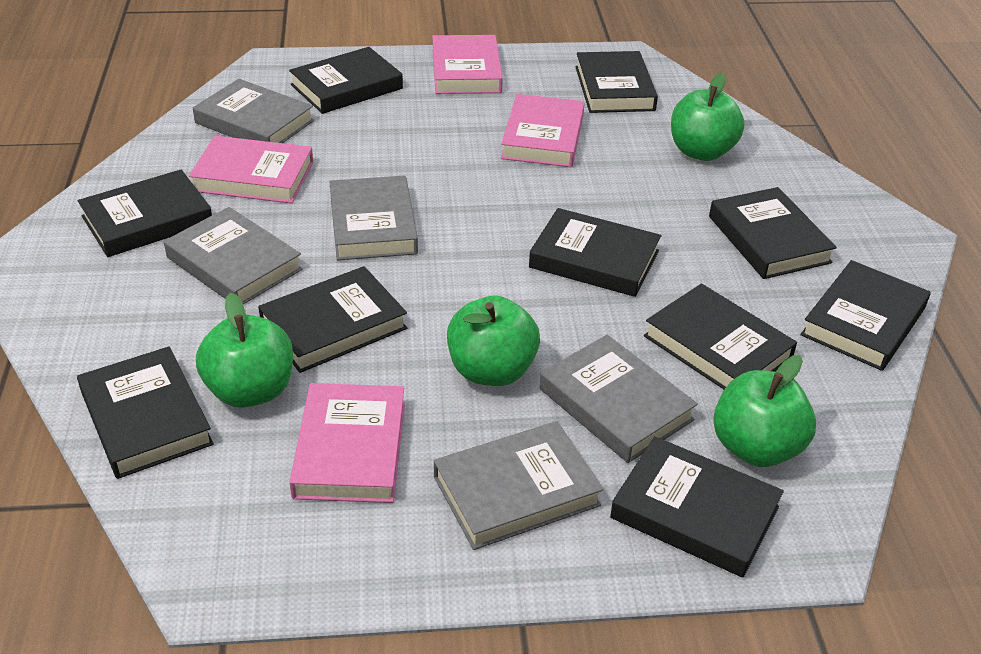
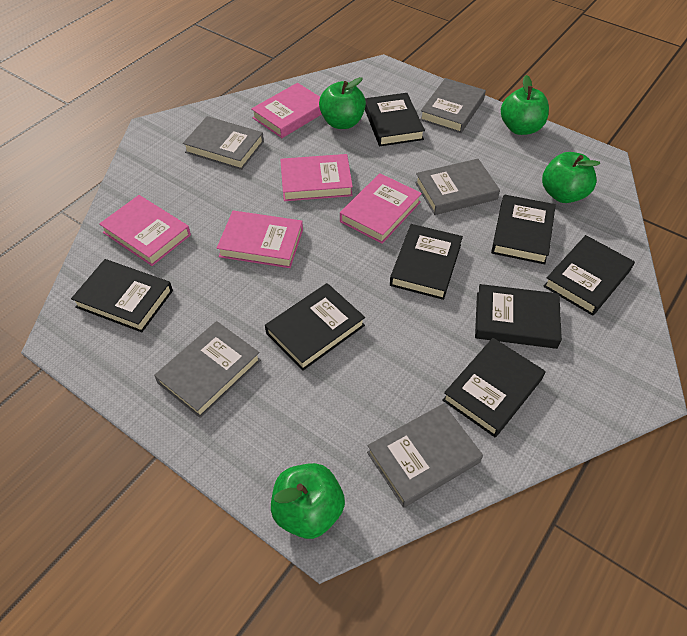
black book: 10 -> 8
pink book: 4 -> 5

